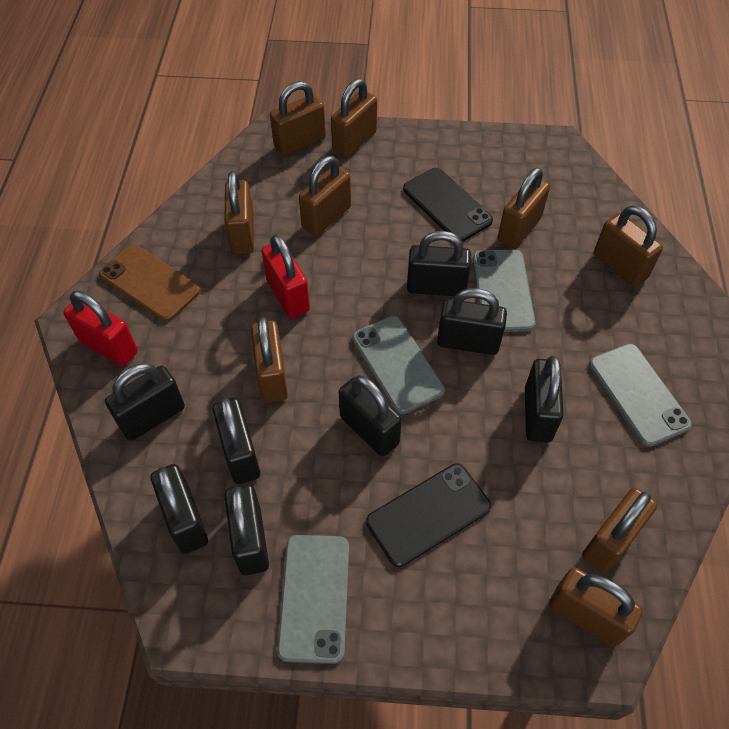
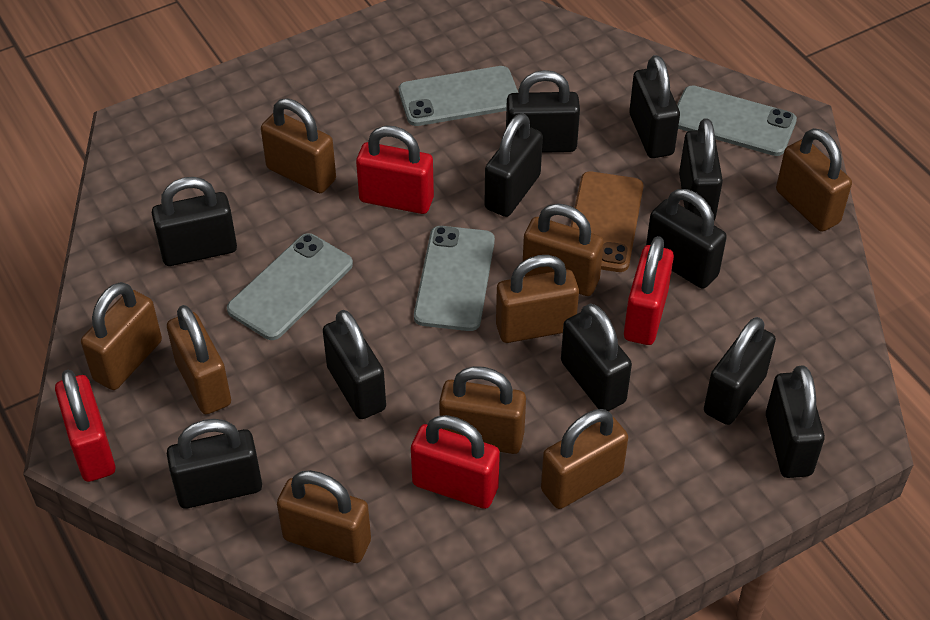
black padlock: 8 -> 11
black phone: 2 -> 0
red padlock: 2 -> 4

